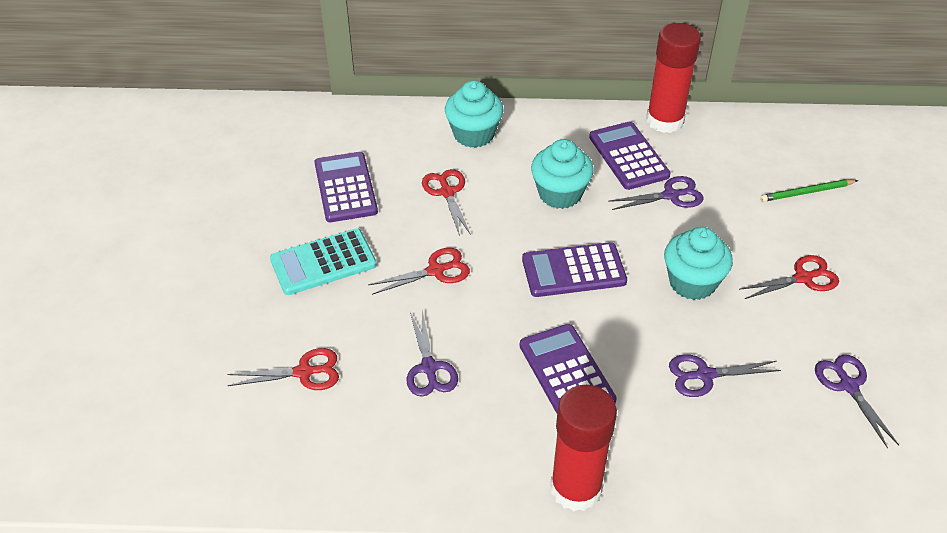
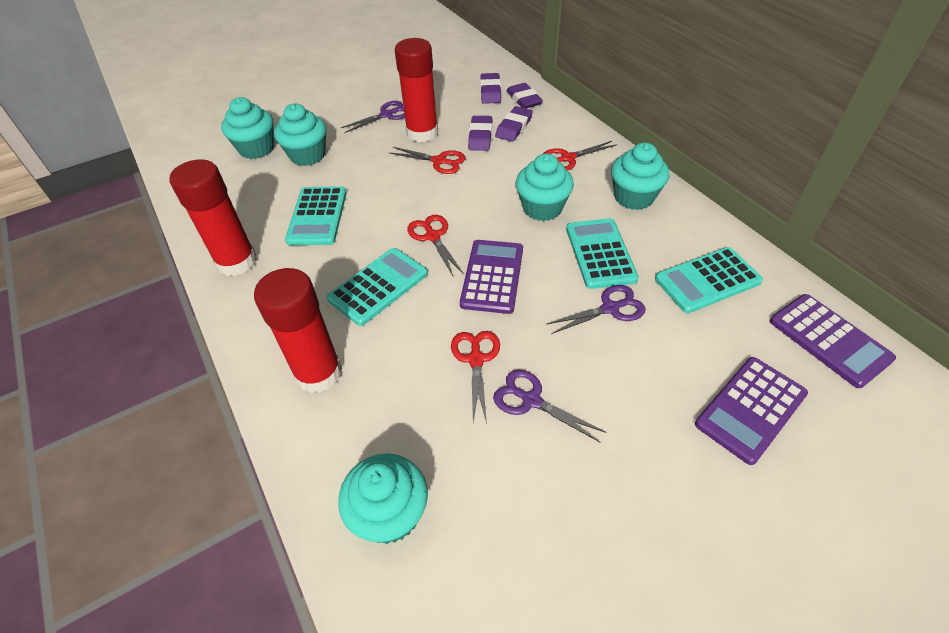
green pencil: 1 -> 0
purple calculator: 4 -> 3
purple eraser: 0 -> 4
purple scissors: 4 -> 3
red glue stick: 2 -> 3
turquoise calculator: 1 -> 4
turquoise cupcake: 3 -> 5

